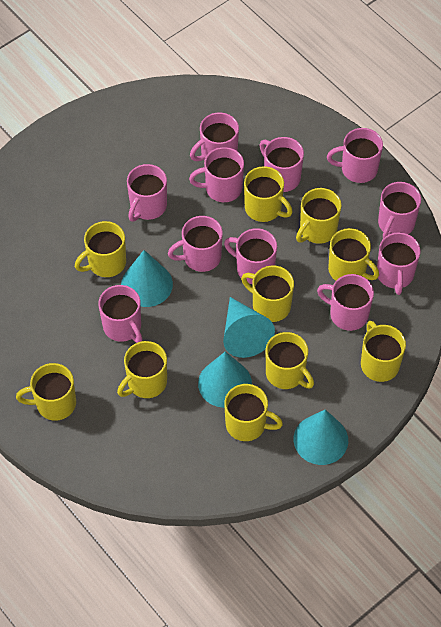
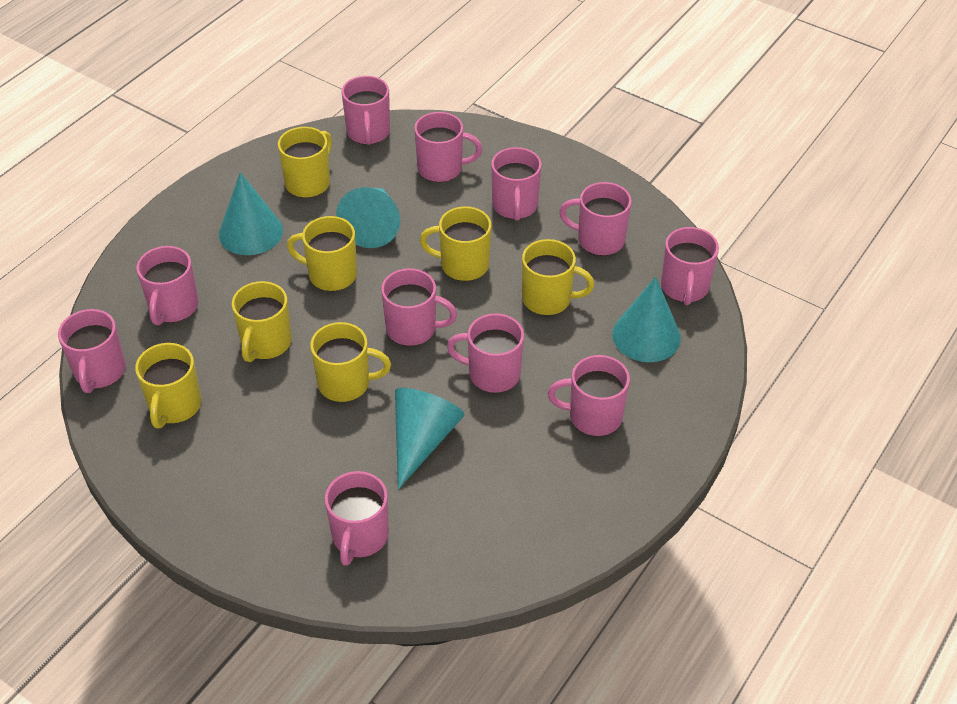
yellow mug: 10 -> 7

